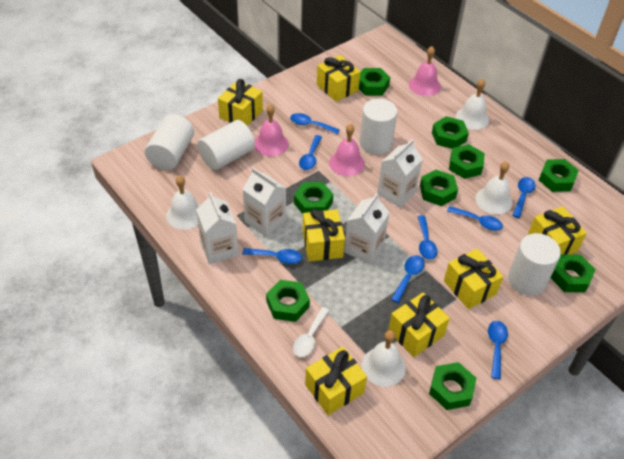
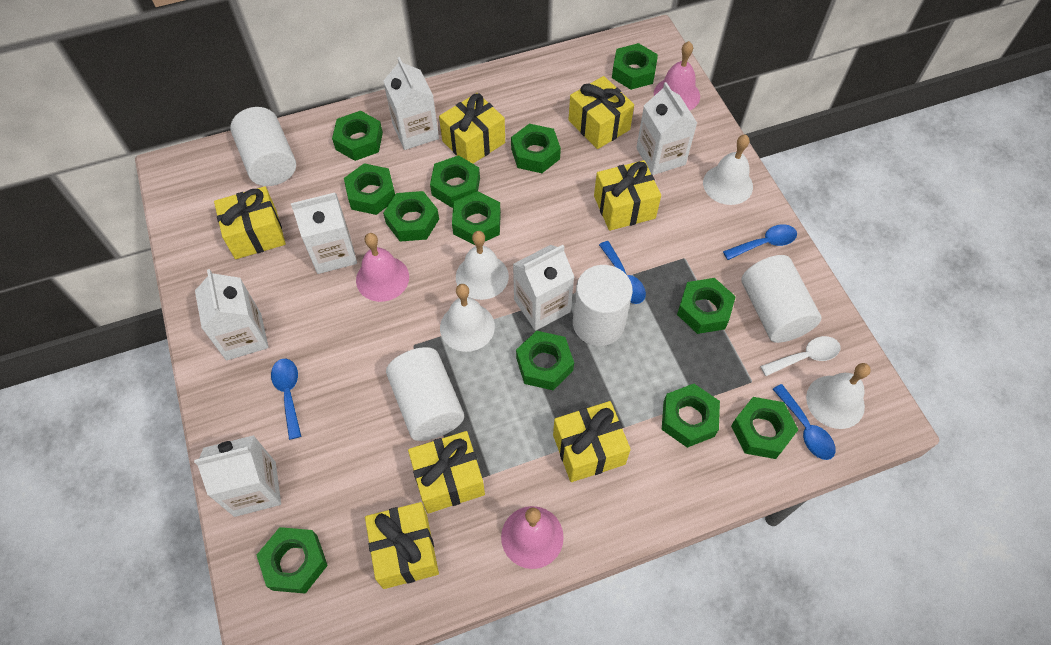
blue spoon: 8 -> 4
green nut: 9 -> 12
white carton: 4 -> 6

